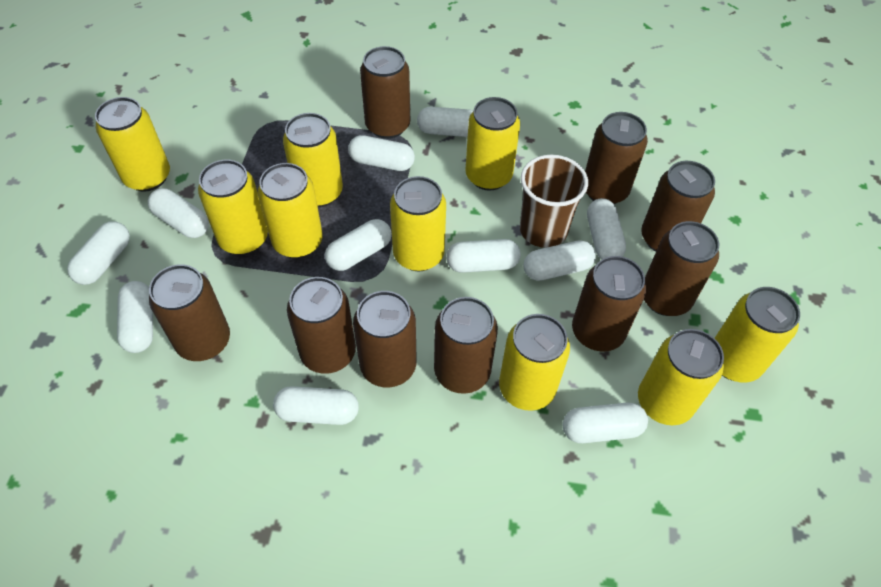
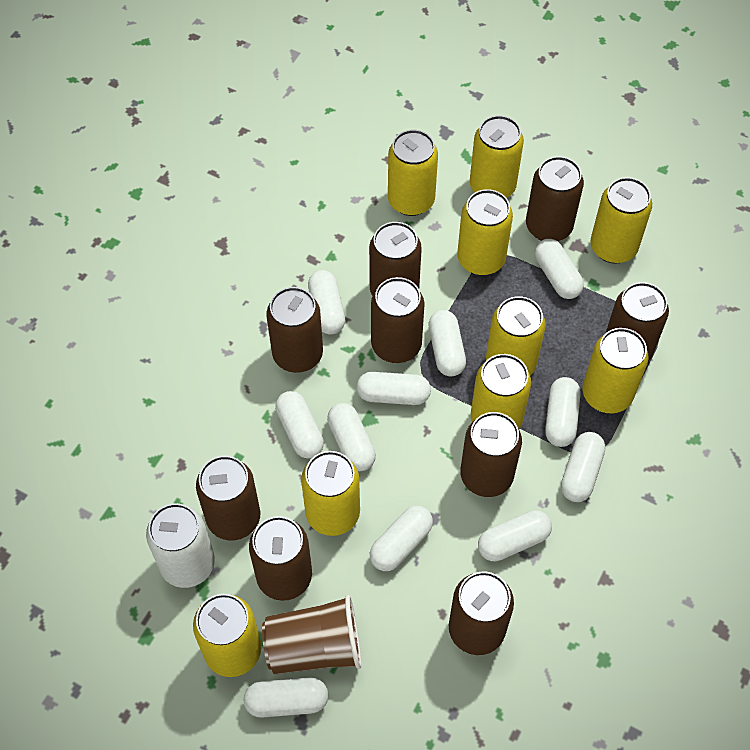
white can: 0 -> 1

